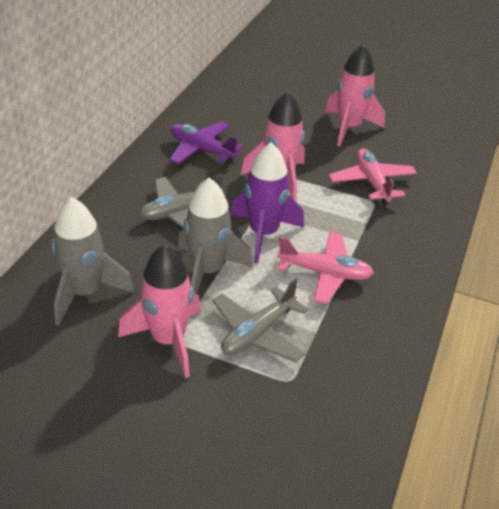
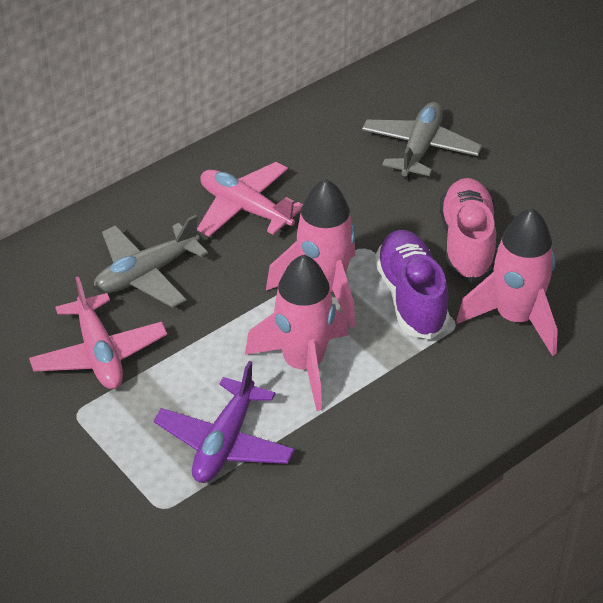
grey rocket: 2 -> 0
pink shoe: 0 -> 1
purple rocket: 1 -> 0
purple shoe: 0 -> 1

